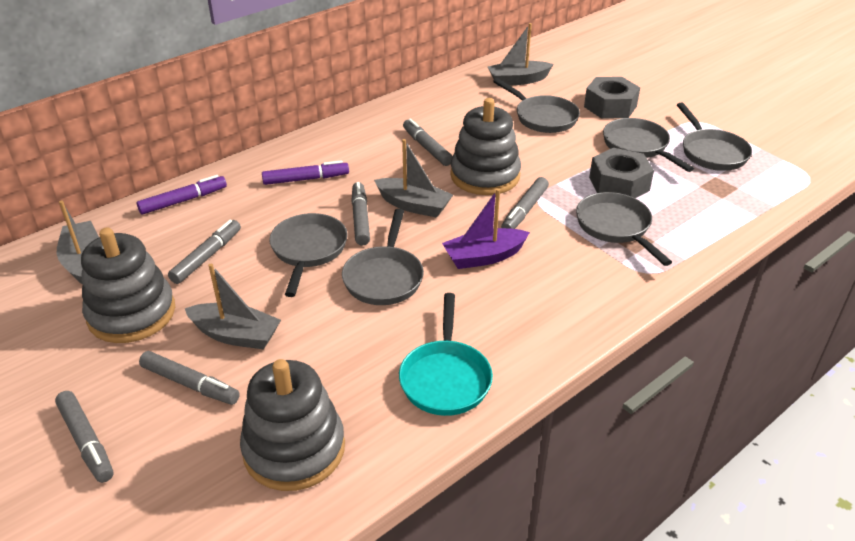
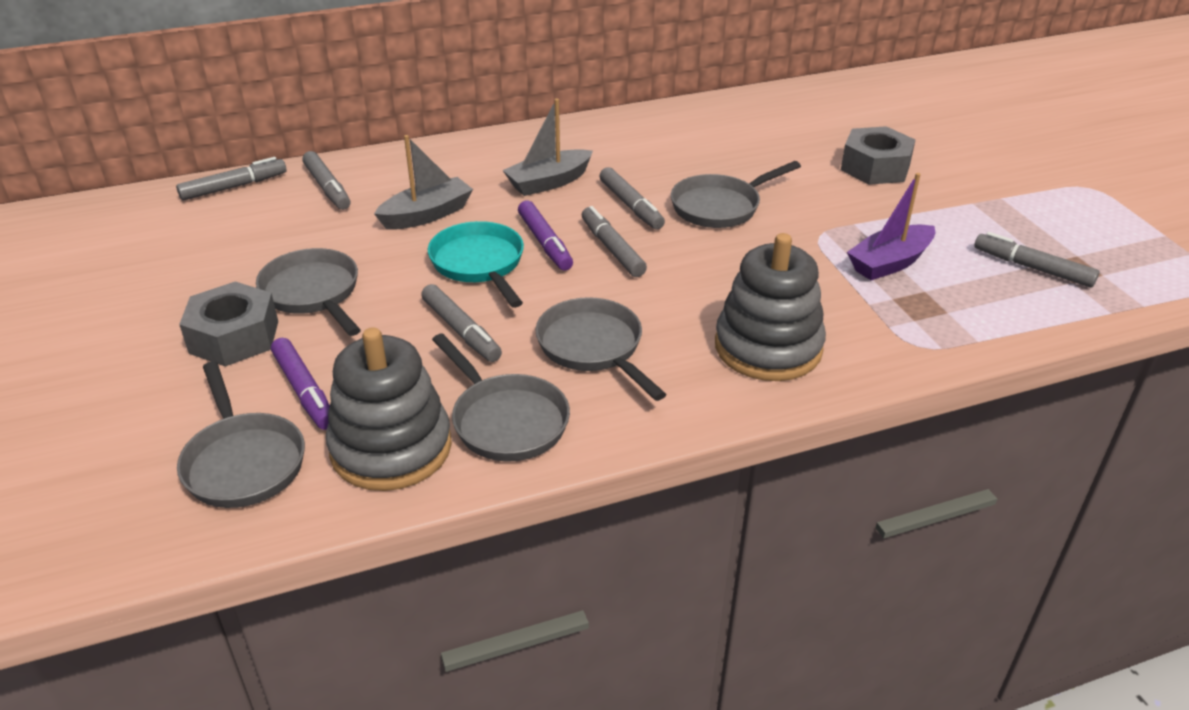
grey boat: 4 -> 2
grey pan: 6 -> 5
grey stacking toy: 3 -> 2

